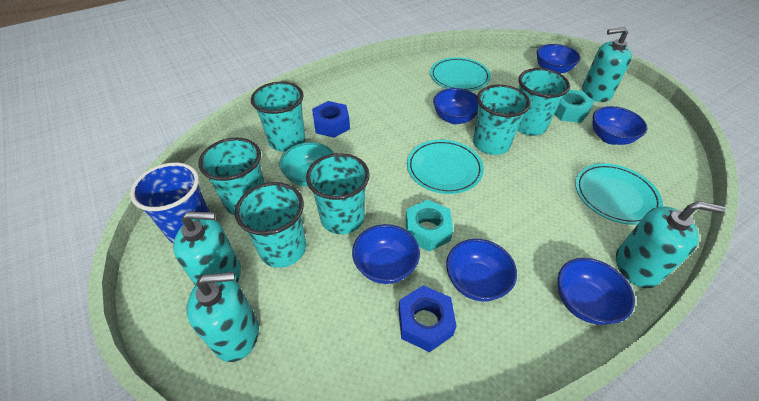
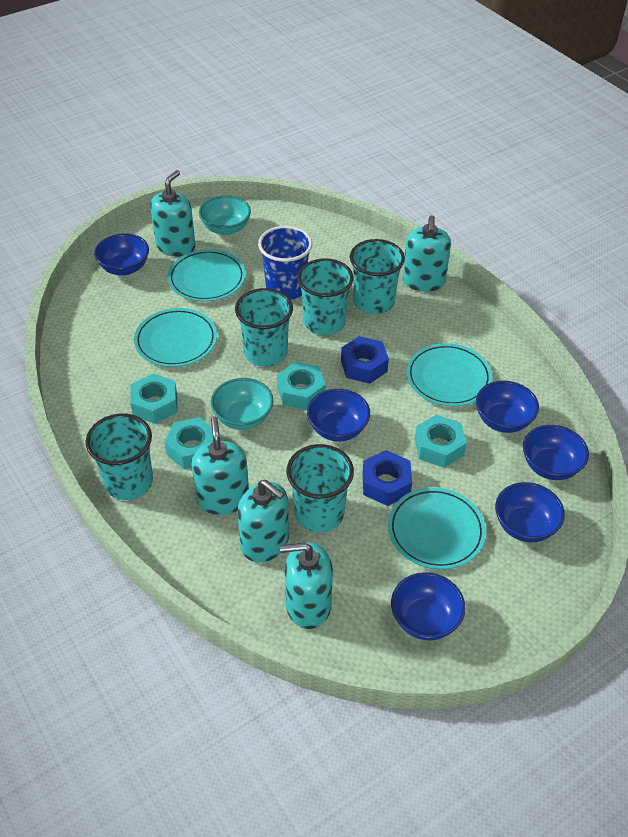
turquoise bowl: 1 -> 2
turquoise cup: 6 -> 5
turquoise nut: 2 -> 4
turquoise plate: 3 -> 4
turquoise soap dispenser: 4 -> 5

